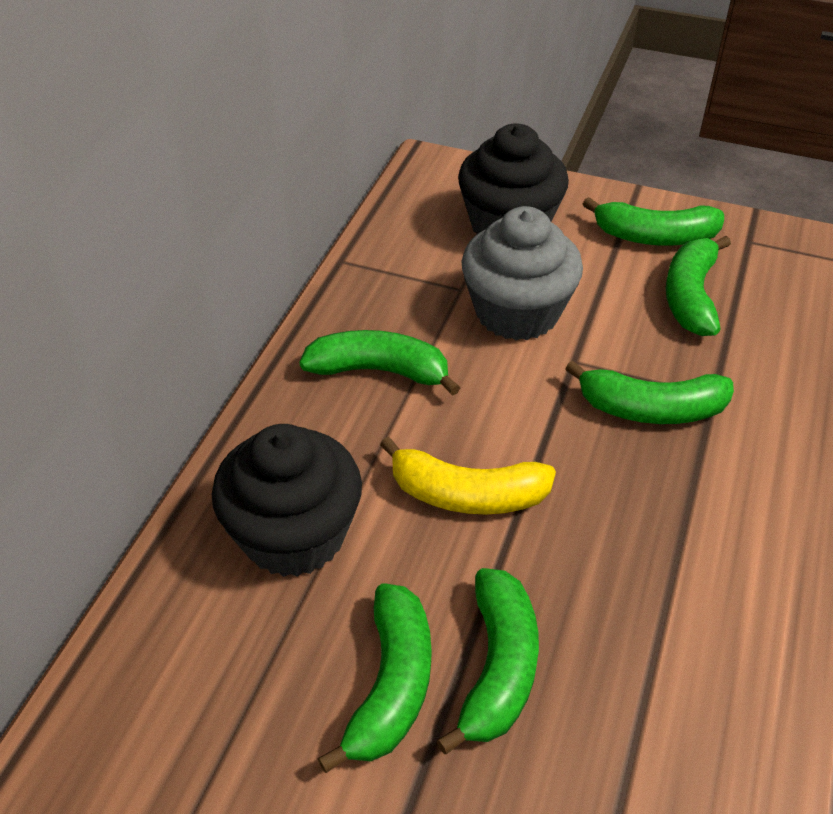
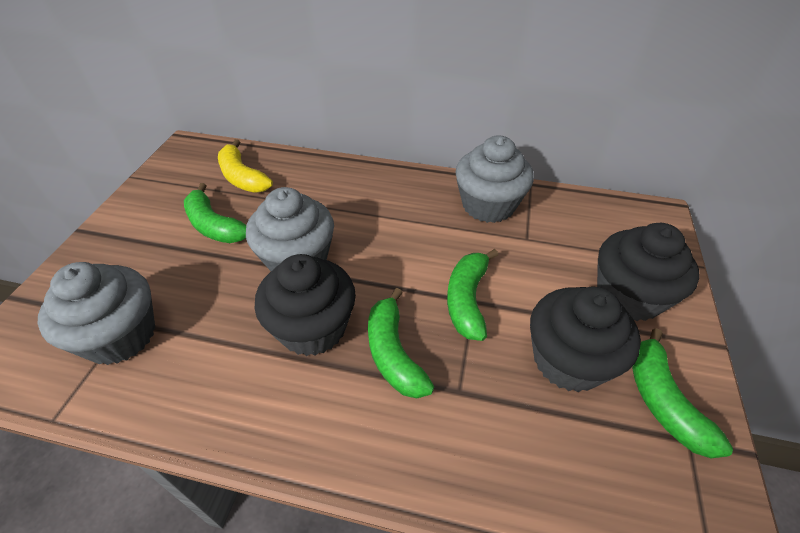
black cupcake: 2 -> 3
green banana: 6 -> 4
grey cupcake: 1 -> 3

